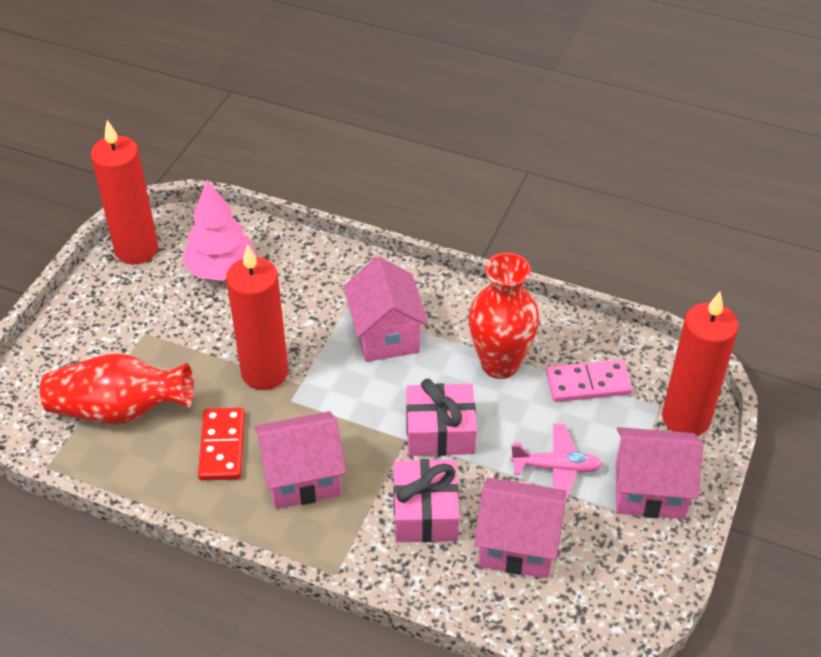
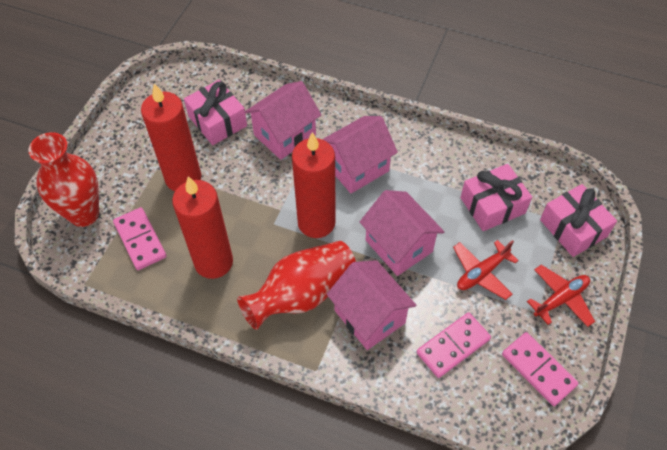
pink domino: 1 -> 3
pink gift: 2 -> 3
pink plane: 1 -> 0
pink tree: 1 -> 0
red domino: 1 -> 0
red plane: 0 -> 2

